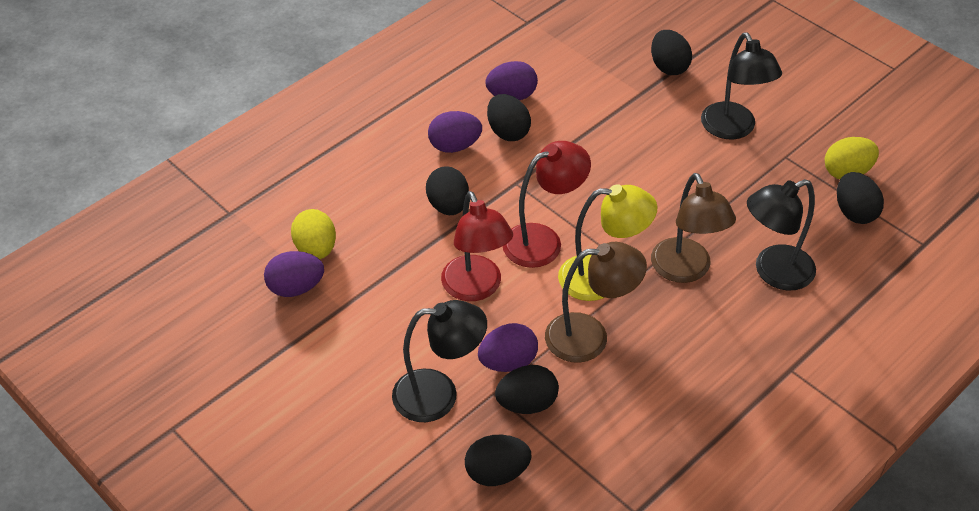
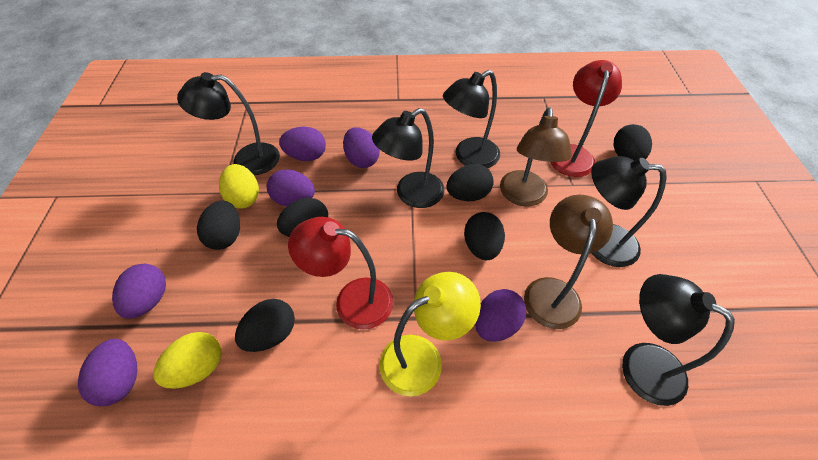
black lamp: 3 -> 5
purple egg: 4 -> 6

